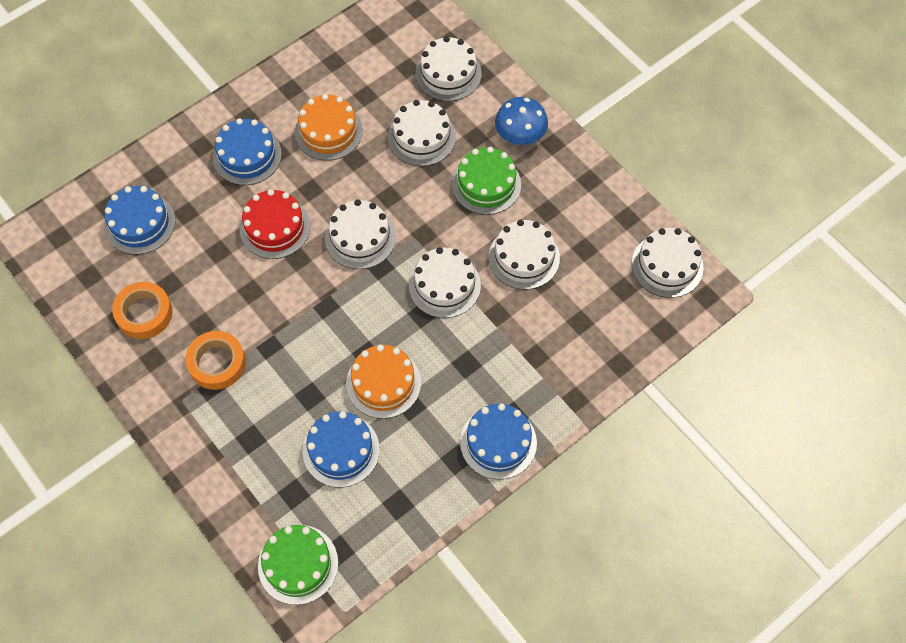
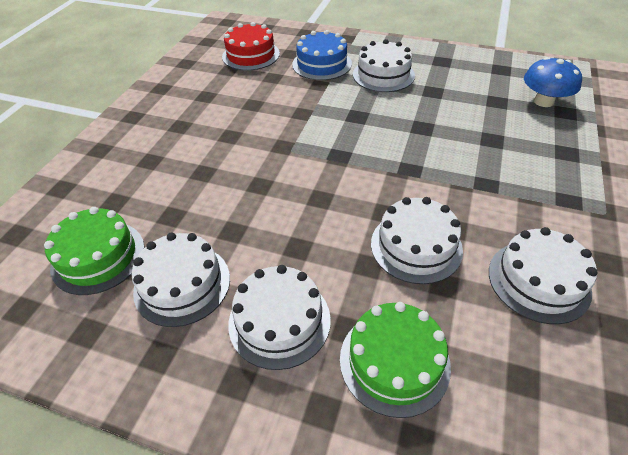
blue cake: 4 -> 1
orange cake: 2 -> 0
orange tape: 2 -> 0
white cake: 6 -> 5

